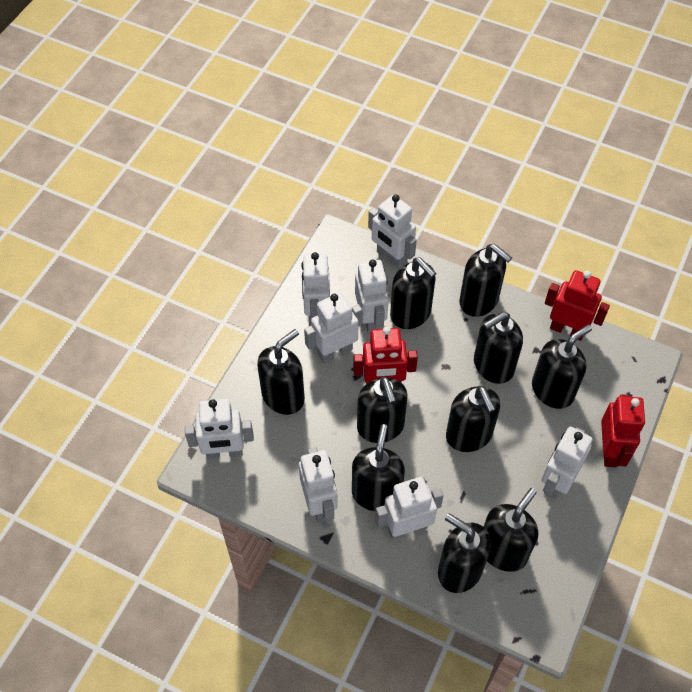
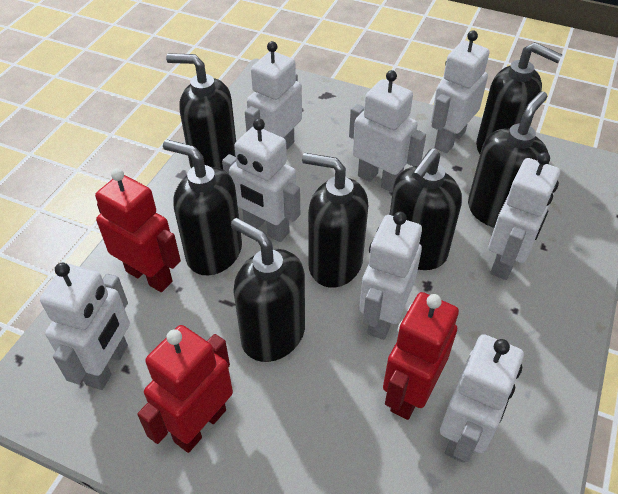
black soap dispenser: 10 -> 7

